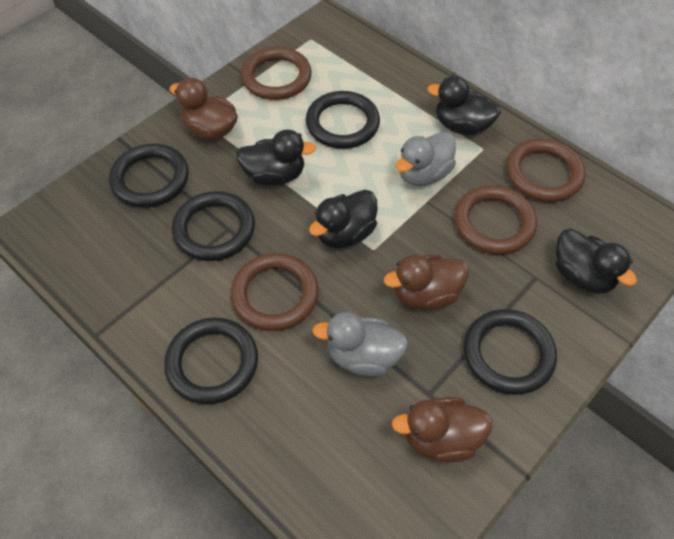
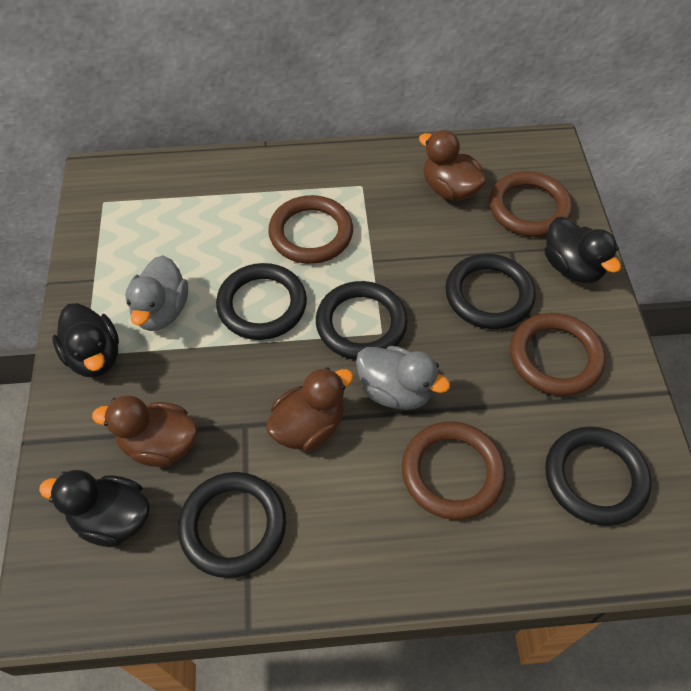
black duck: 4 -> 3

